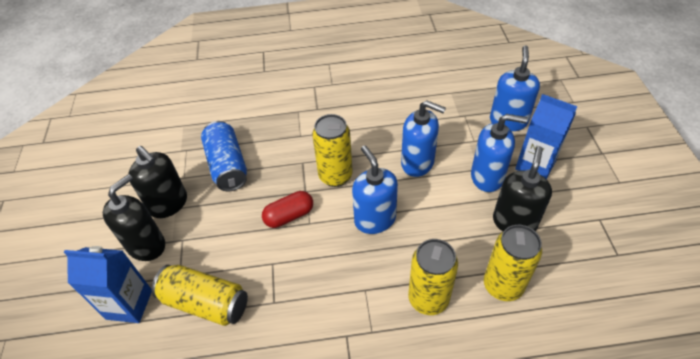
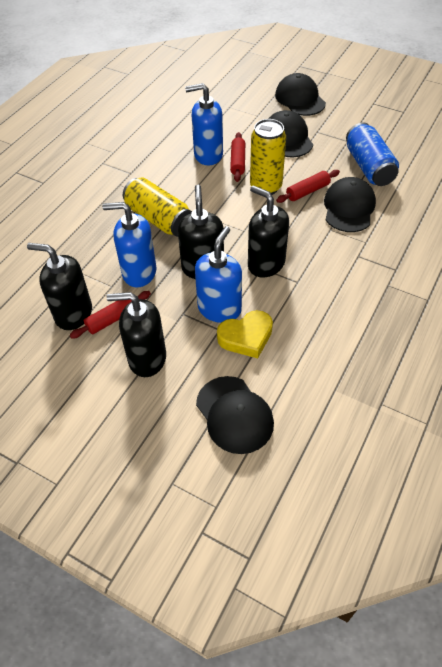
black cap: 0 -> 4
black soap dispenser: 3 -> 4
blue carton: 2 -> 0
blue soap dispenser: 4 -> 3
red capsule: 1 -> 0
red rolling pin: 0 -> 3
yellow can: 4 -> 2
yellow heart: 0 -> 1

